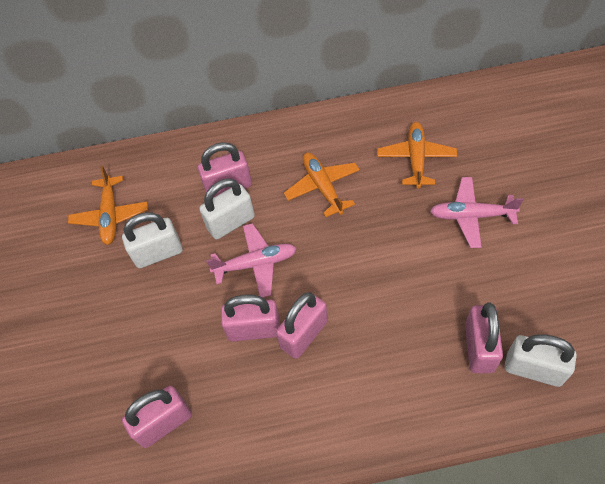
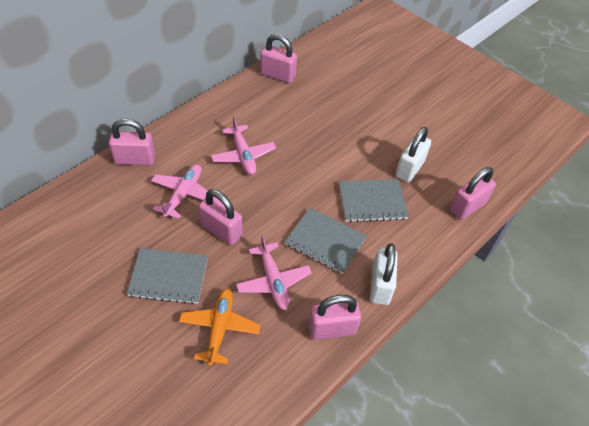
grey notebook: 0 -> 3
orange plane: 3 -> 1
pink plane: 2 -> 3
white padlock: 3 -> 2

